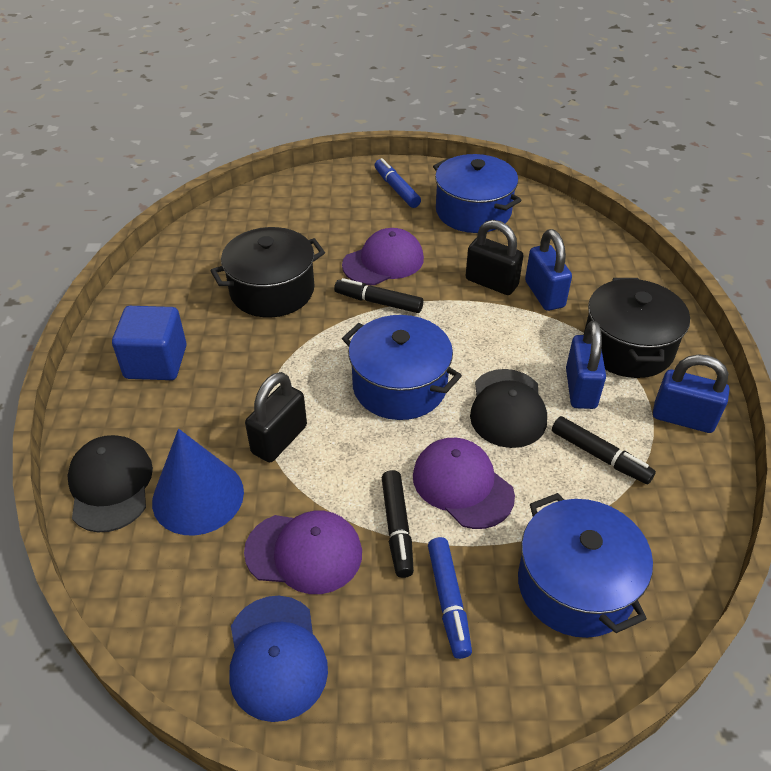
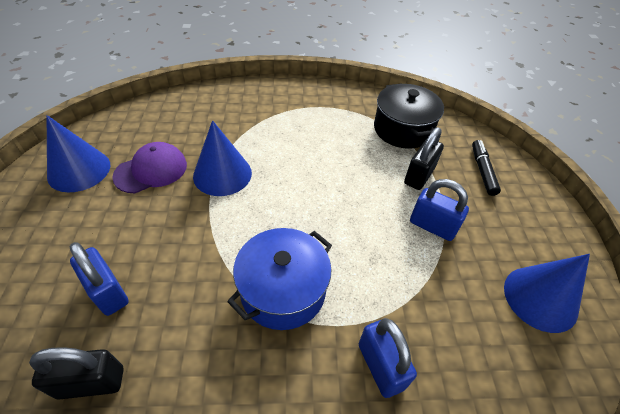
black cap: 2 -> 0
black marker: 3 -> 1
black pot: 2 -> 1
blue cap: 1 -> 0
blue cone: 1 -> 3
blue cube: 1 -> 0
blue marker: 2 -> 0
blue pot: 3 -> 1
purple cap: 3 -> 1

